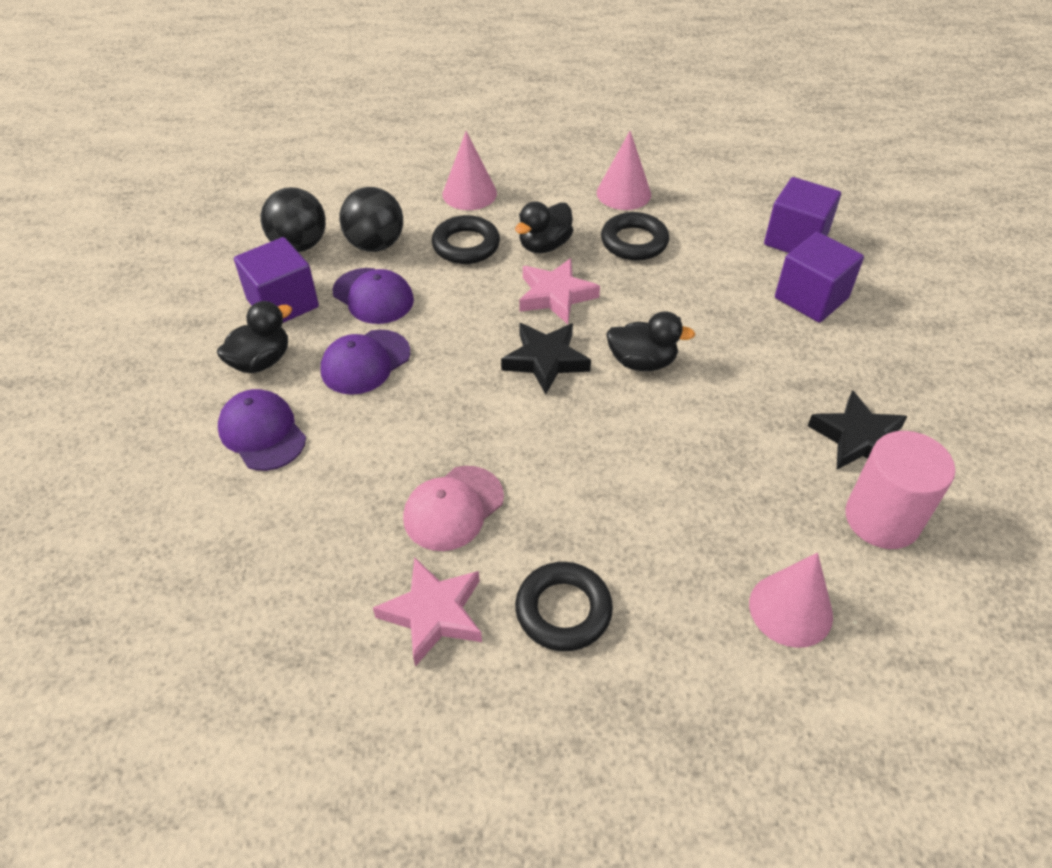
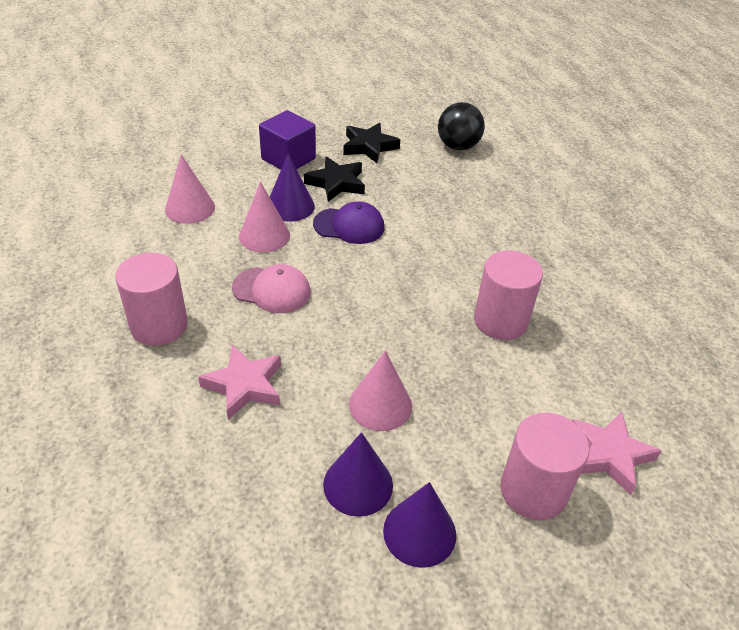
black ball: 2 -> 1
black duck: 3 -> 0
black ring: 3 -> 0
pink cylinder: 1 -> 3
purple cap: 3 -> 1
purple cone: 0 -> 3
purple cube: 3 -> 1

